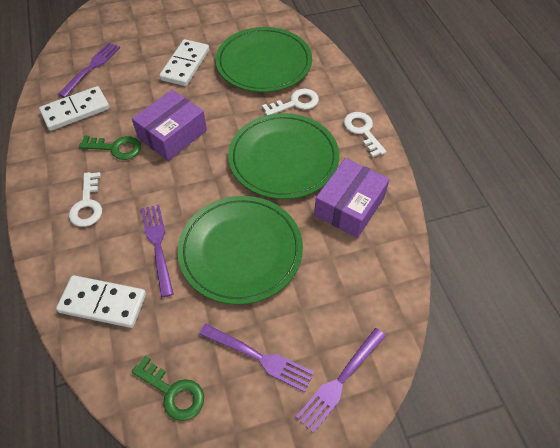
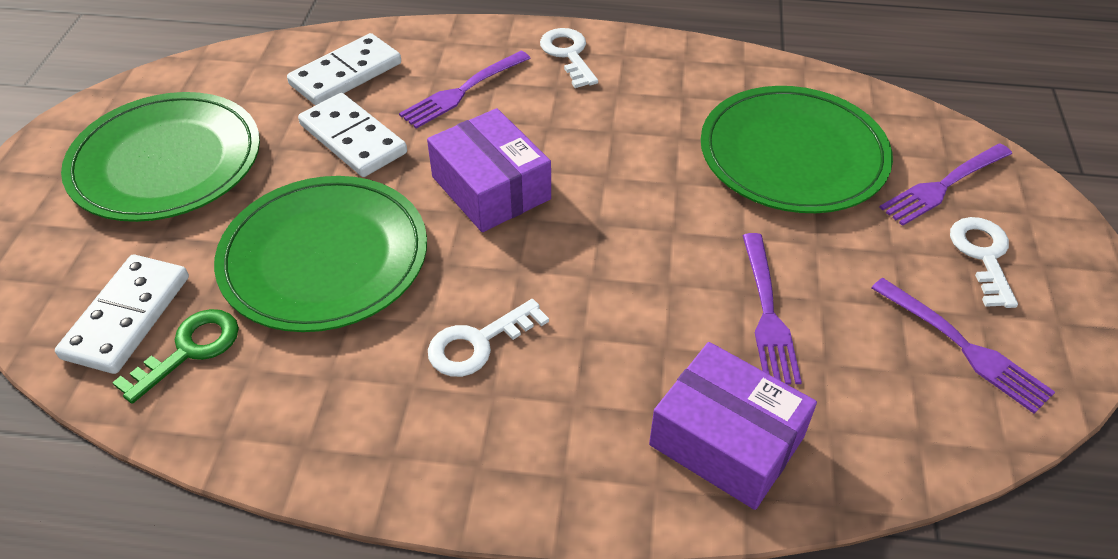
green key: 2 -> 1

